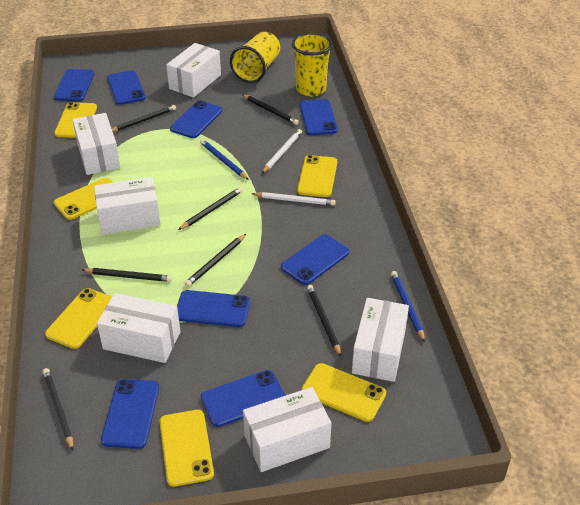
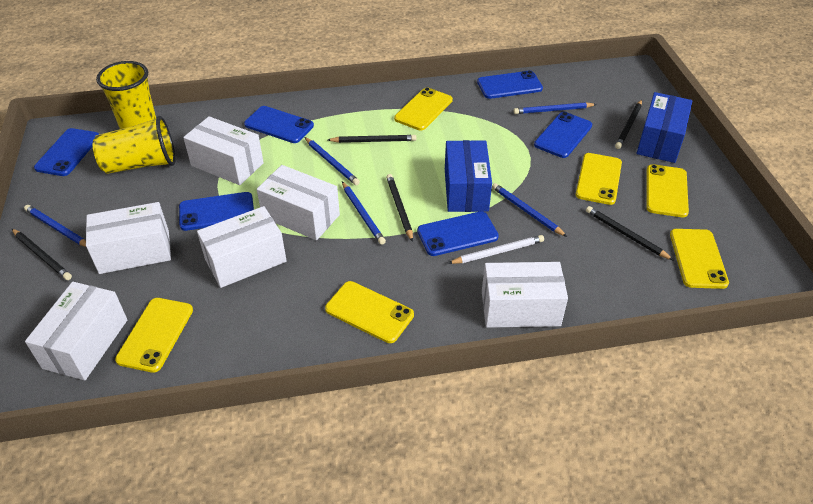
black pencil: 7 -> 5
blue box: 0 -> 2
blue pencil: 2 -> 5
blue phone: 8 -> 6
white pencil: 2 -> 1

